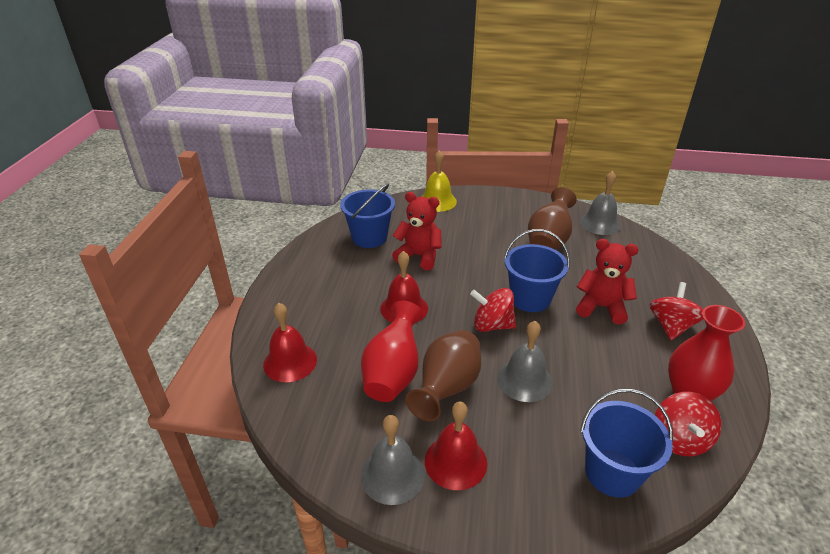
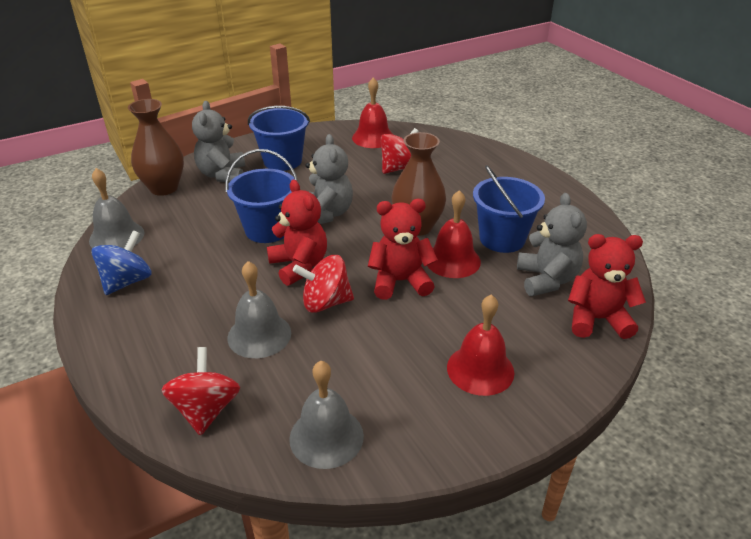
blue spinning top: 0 -> 1
grey teddy bear: 0 -> 3
red teddy bear: 2 -> 3
red vase: 2 -> 0
yellow bell: 1 -> 0

